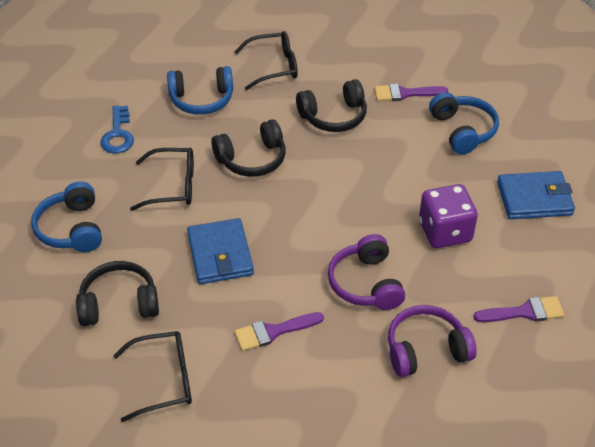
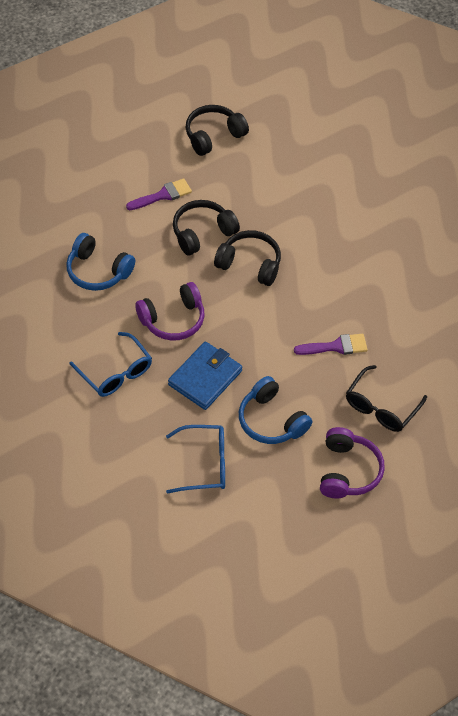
black glasses: 3 -> 1
blue glasses: 0 -> 2
blue headphones: 3 -> 2
blue key: 1 -> 0
blue wallet: 2 -> 1
purple brush: 3 -> 2
purple dice: 1 -> 0

